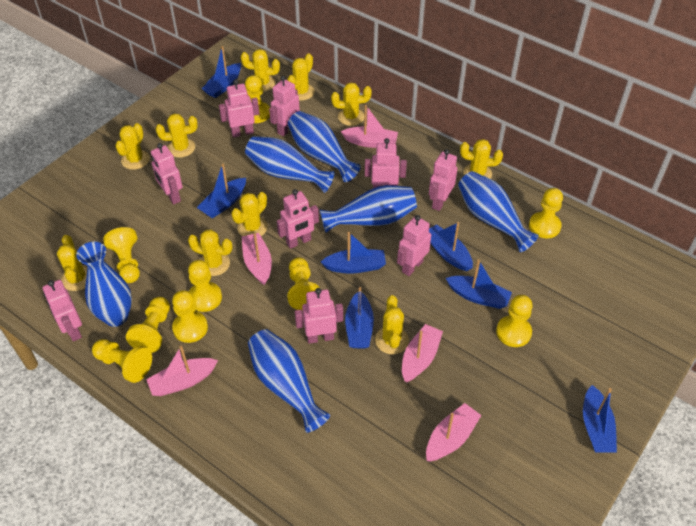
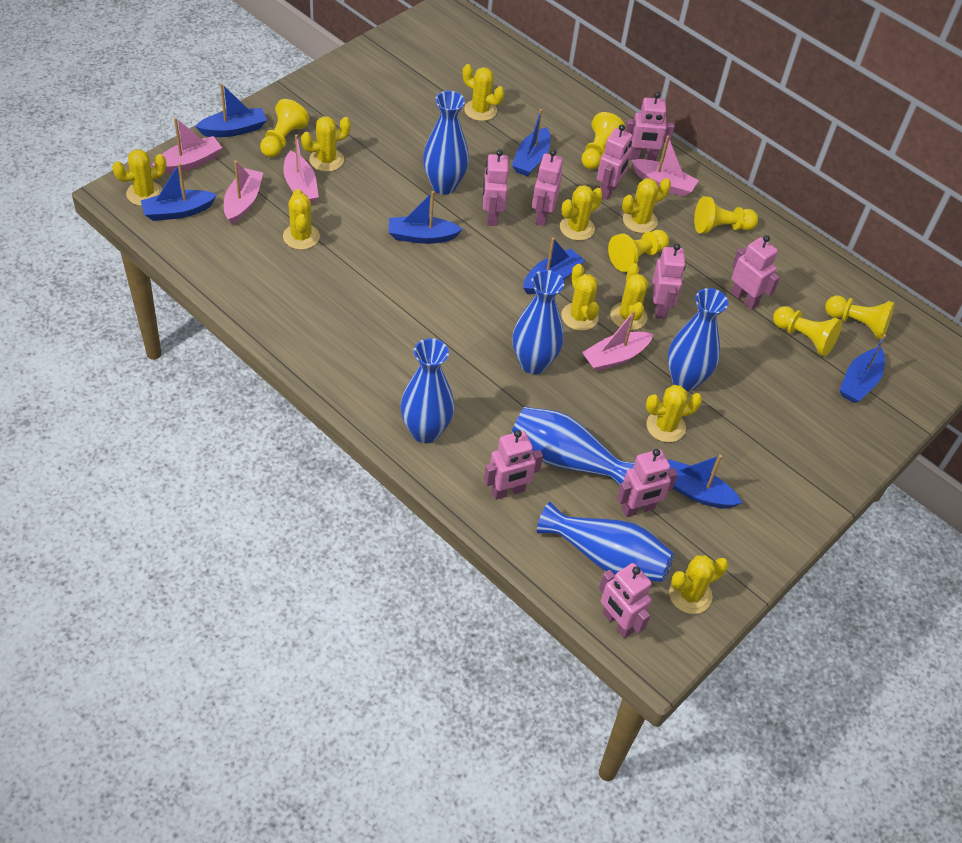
yellow pawn: 9 -> 6

